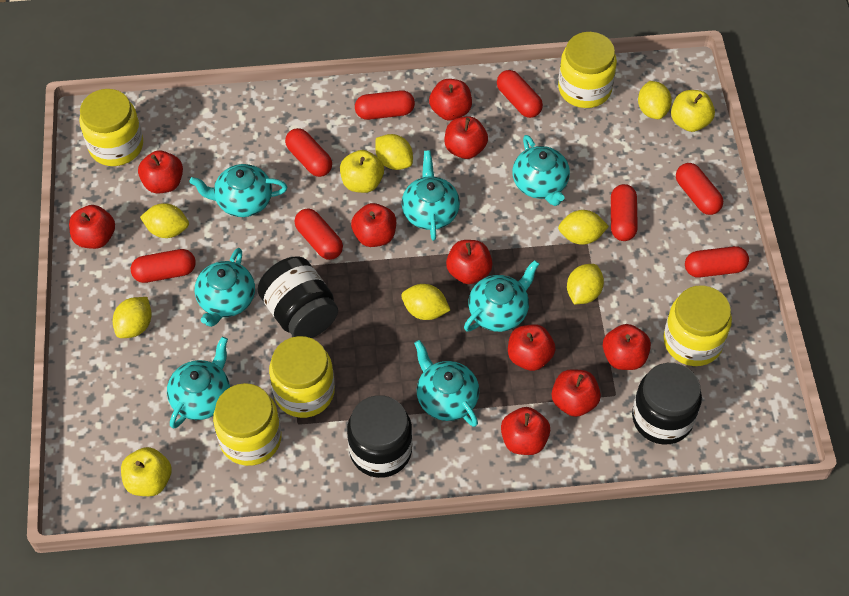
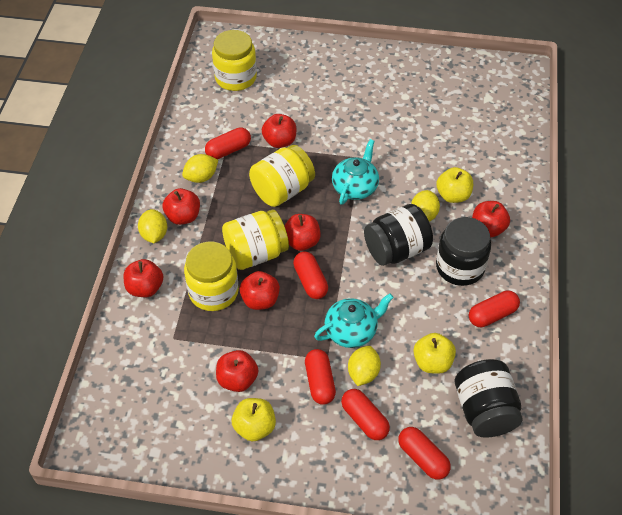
red apple: 10 -> 7
red capsule: 8 -> 6
turquoise teapot: 7 -> 2
yellow jar: 5 -> 4
yellow lemon: 7 -> 4

